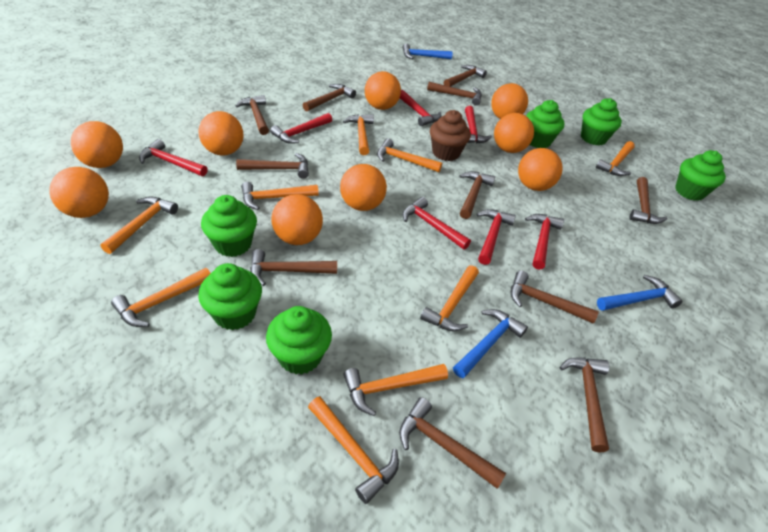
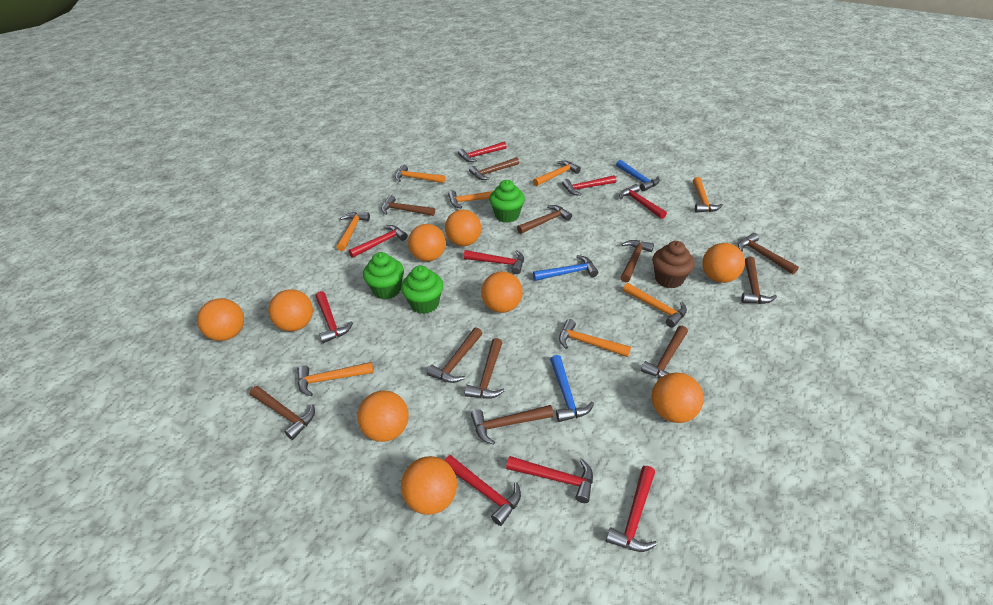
green cupcake: 6 -> 3
orange hammer: 9 -> 8
red hammer: 7 -> 9

